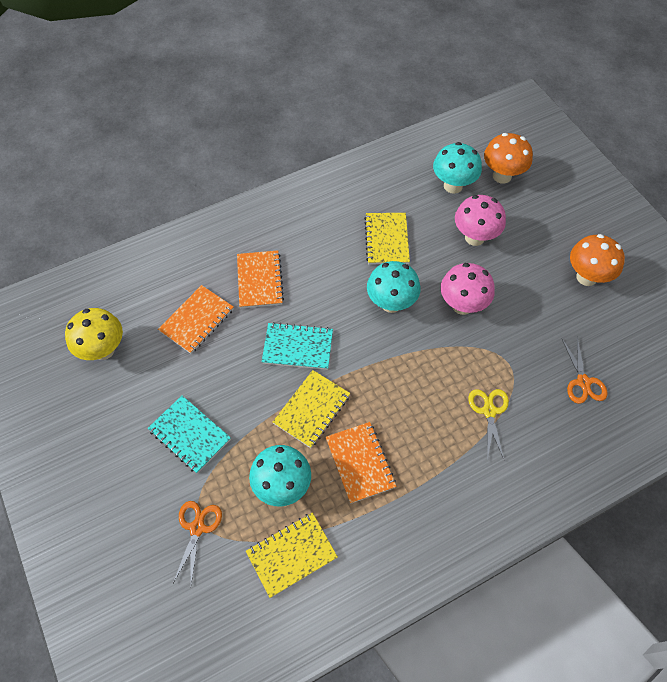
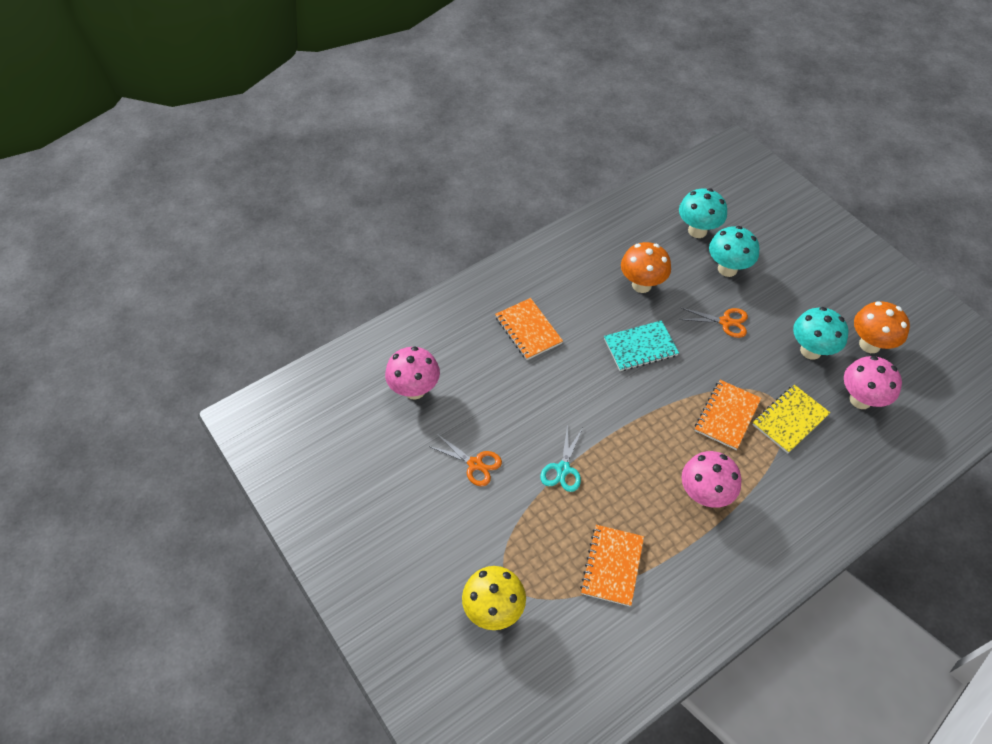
pink mushroom: 2 -> 3
turquoise notebook: 2 -> 1
turquoise scissors: 0 -> 1
yellow notebook: 3 -> 1
yellow scissors: 1 -> 0

